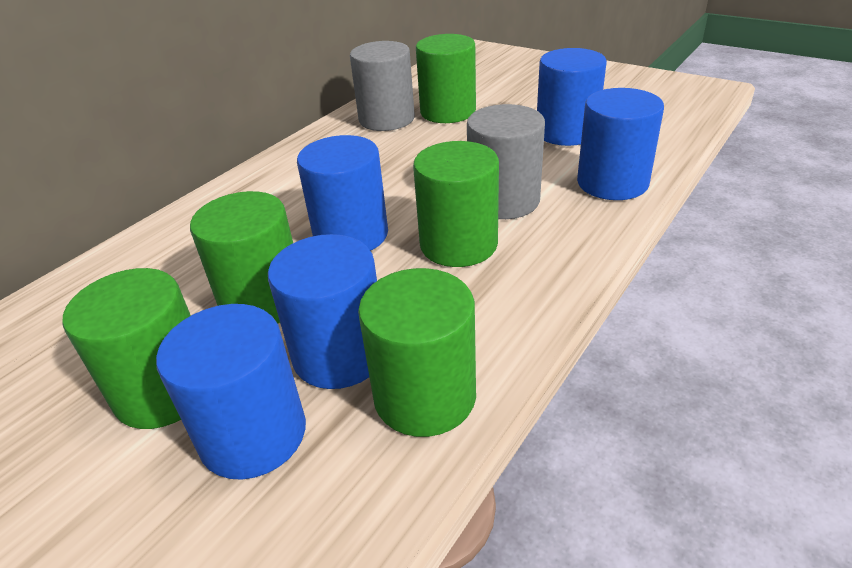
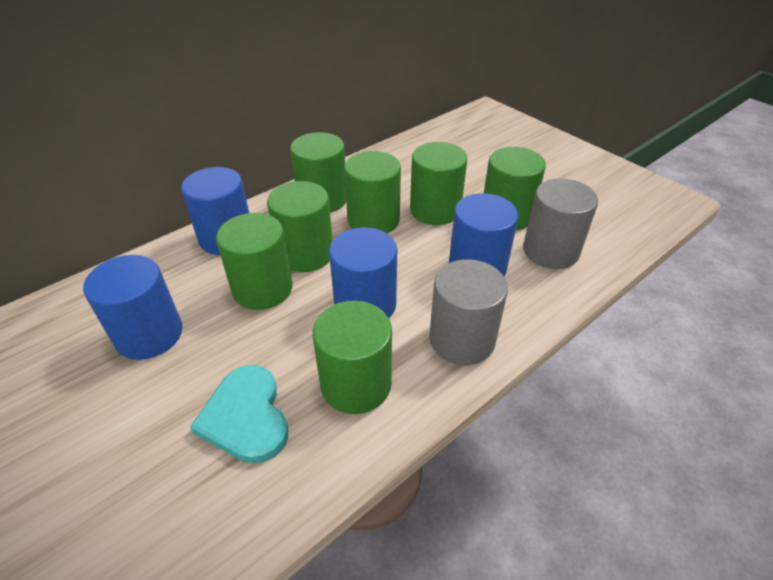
blue cylinder: 5 -> 4
green cylinder: 5 -> 7
turquoise heart: 0 -> 1

